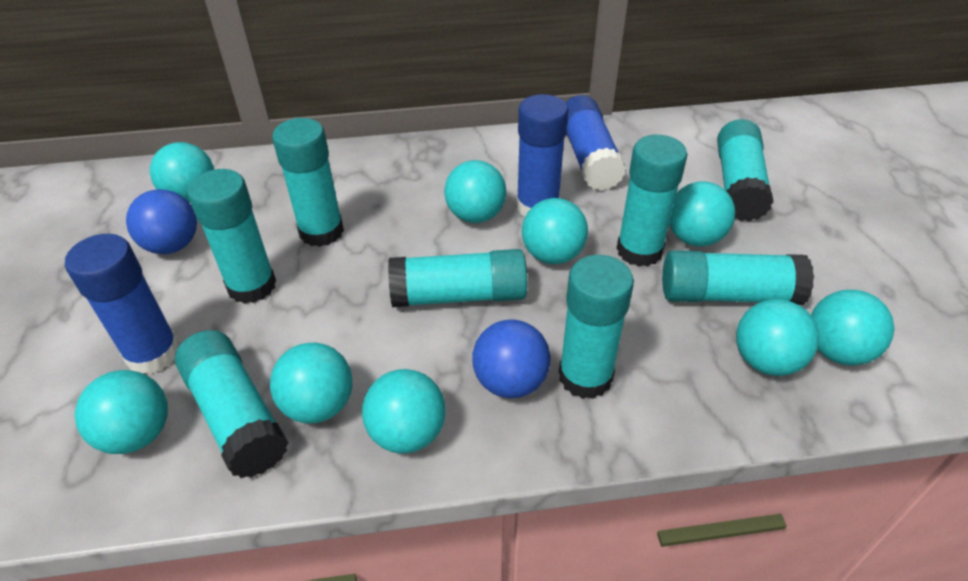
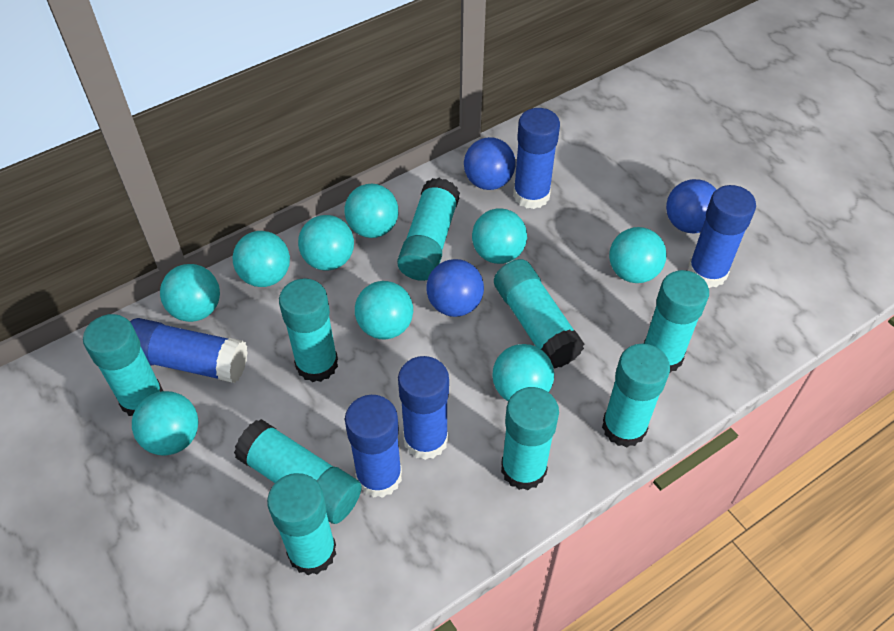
blue ball: 2 -> 3
blue glue stick: 3 -> 5
turquoise glue stick: 8 -> 9

